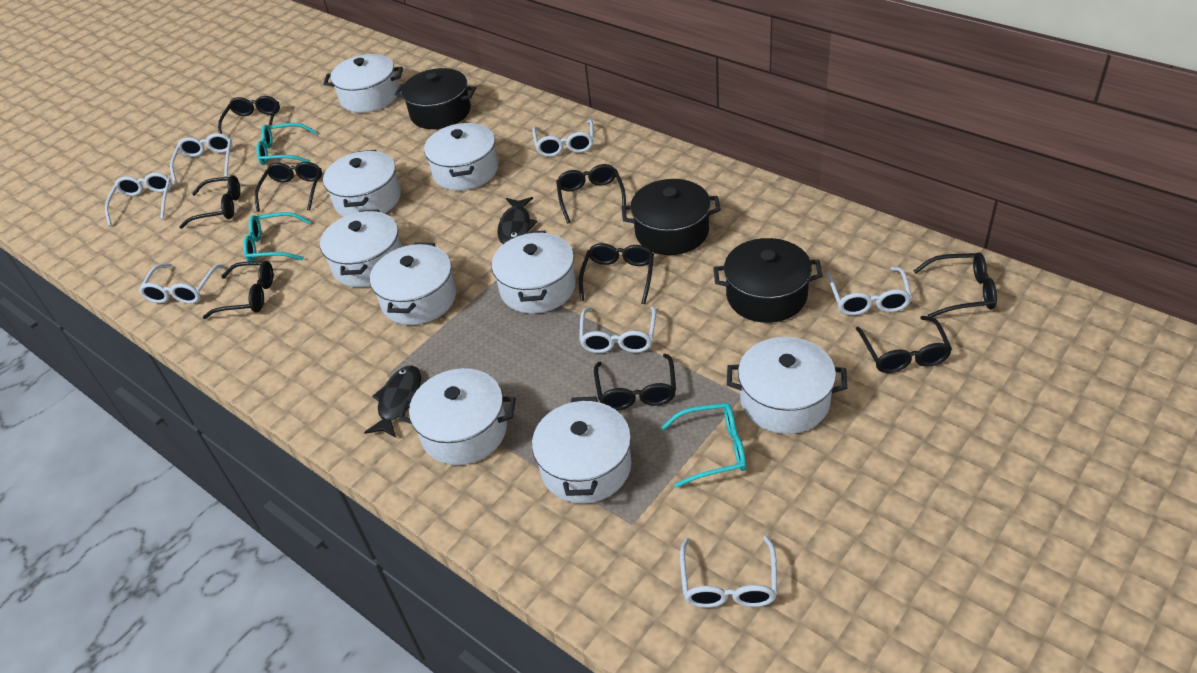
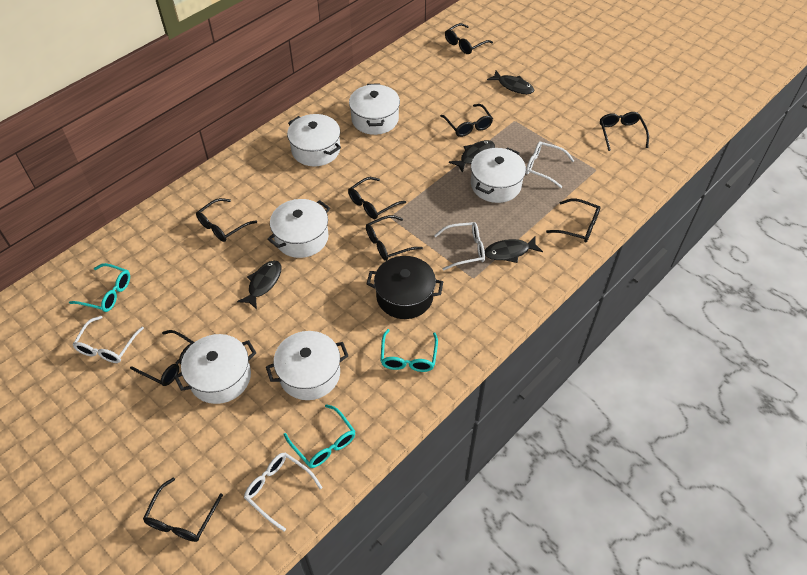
black fish: 2 -> 4
black pot: 3 -> 1
white glasses: 7 -> 4
white pot: 9 -> 6

